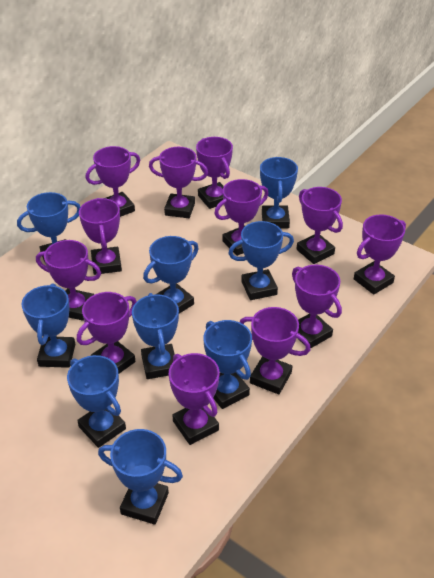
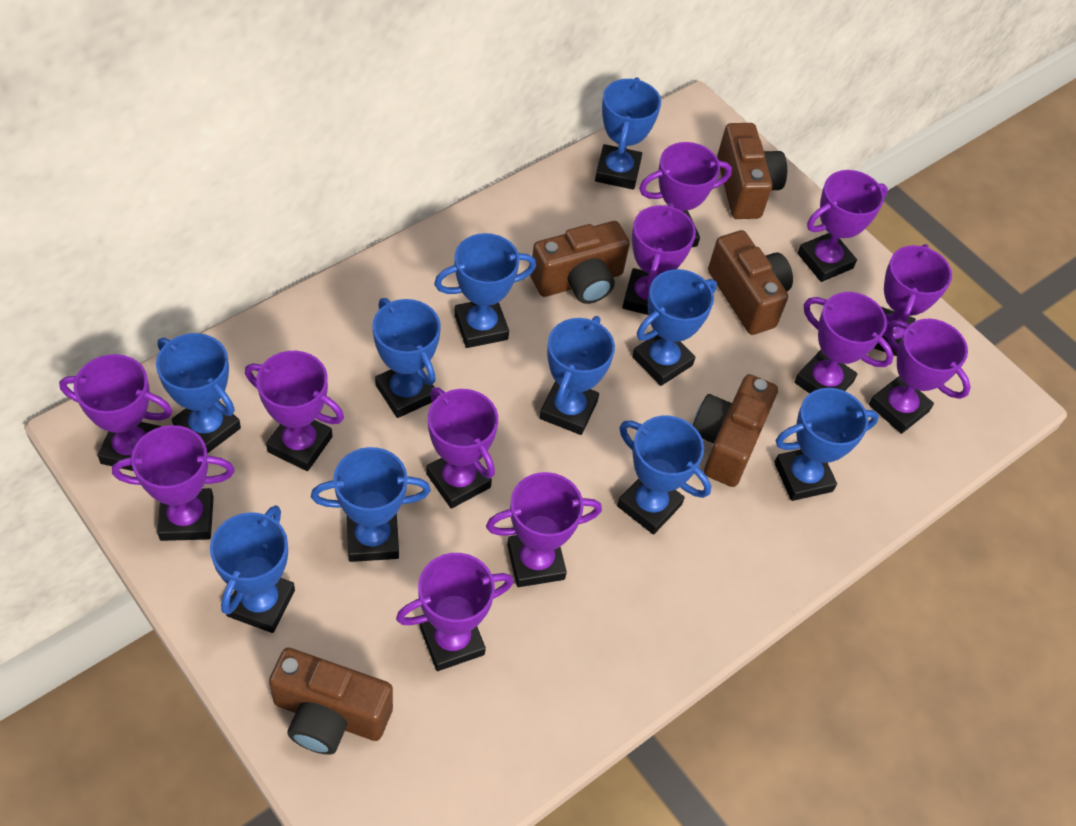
blue trophy: 9 -> 10
brown camera: 0 -> 5

